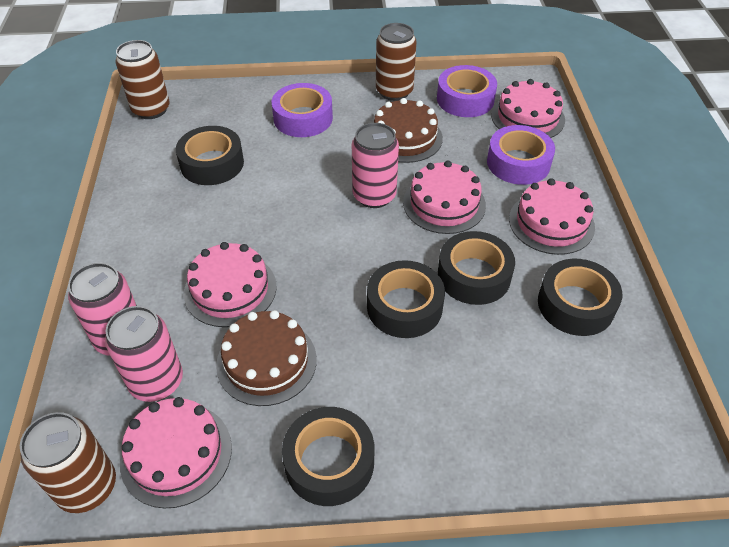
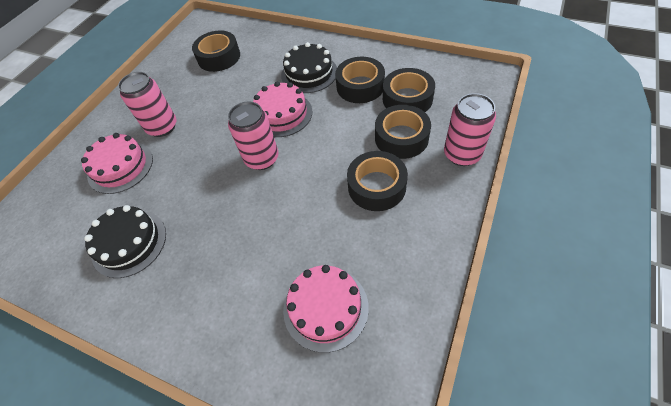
black cake: 0 -> 2
brown cake: 2 -> 0
brown can: 3 -> 0
pink cake: 5 -> 3
purple tape: 3 -> 0

